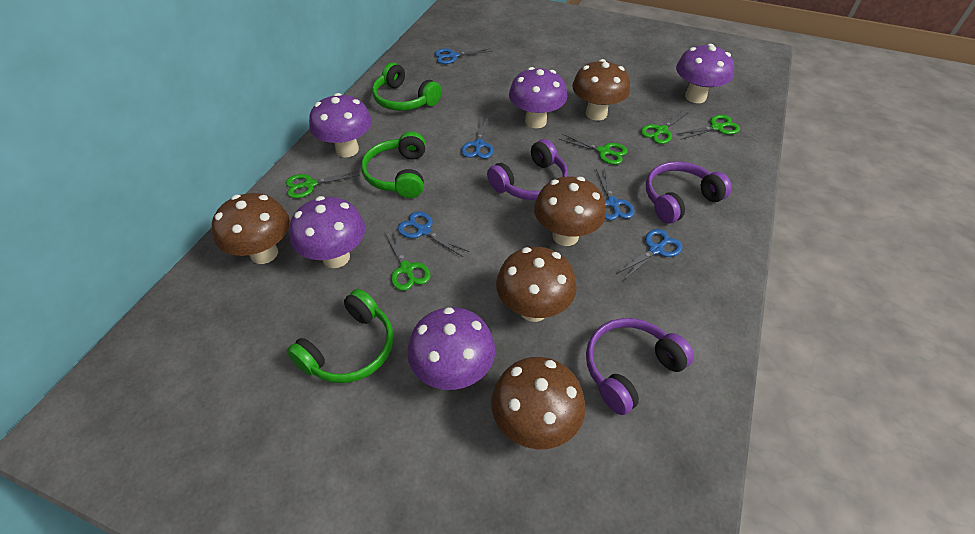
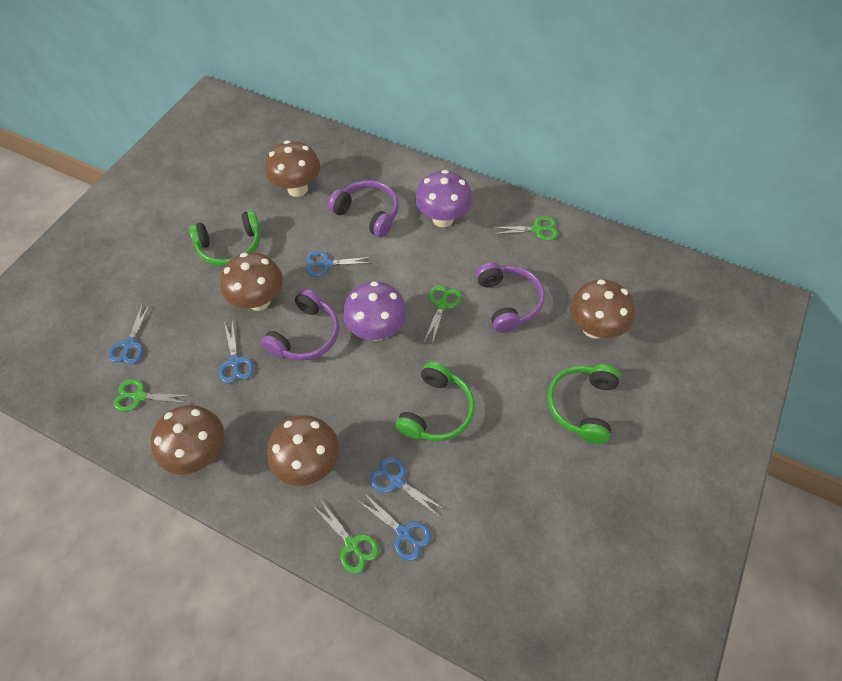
green scissors: 5 -> 4
purple mushroom: 5 -> 2

